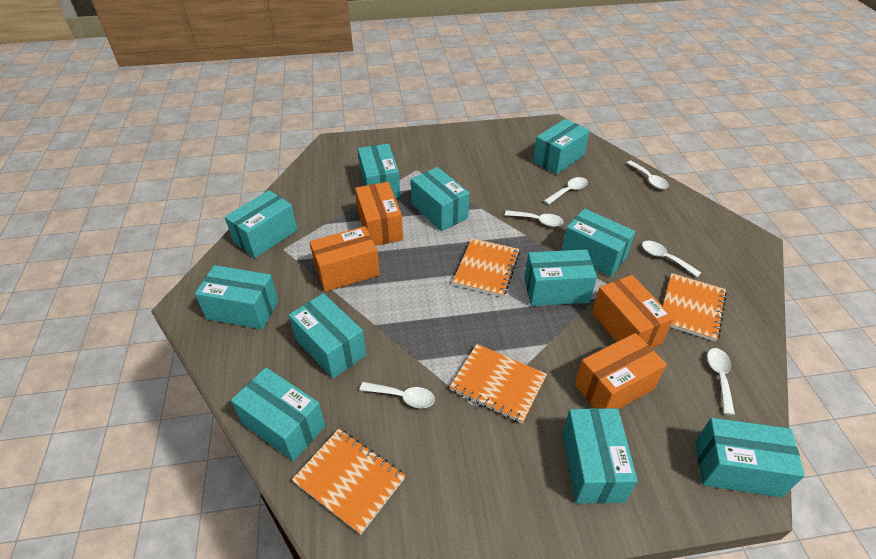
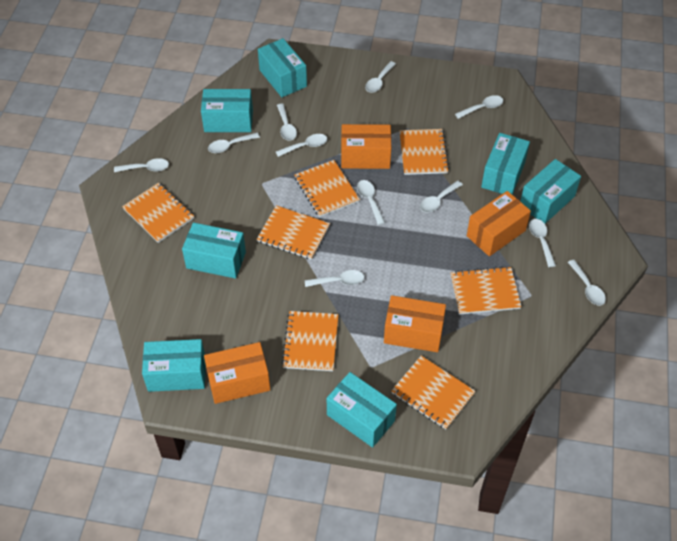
orange notebook: 4 -> 7
turquoise box: 11 -> 7
white spoon: 6 -> 11

